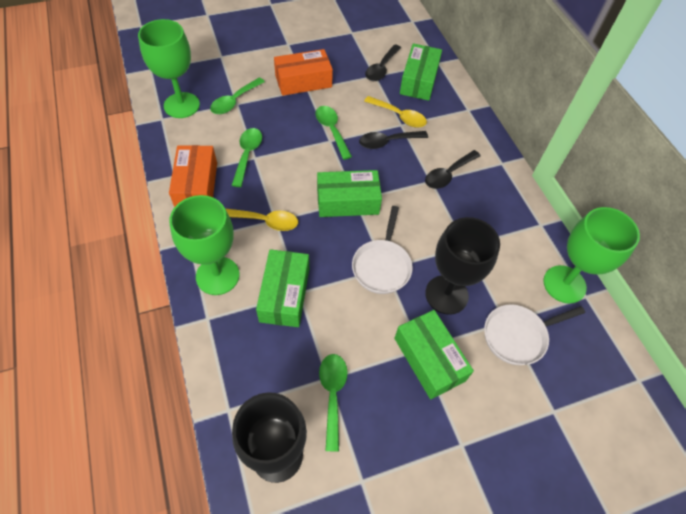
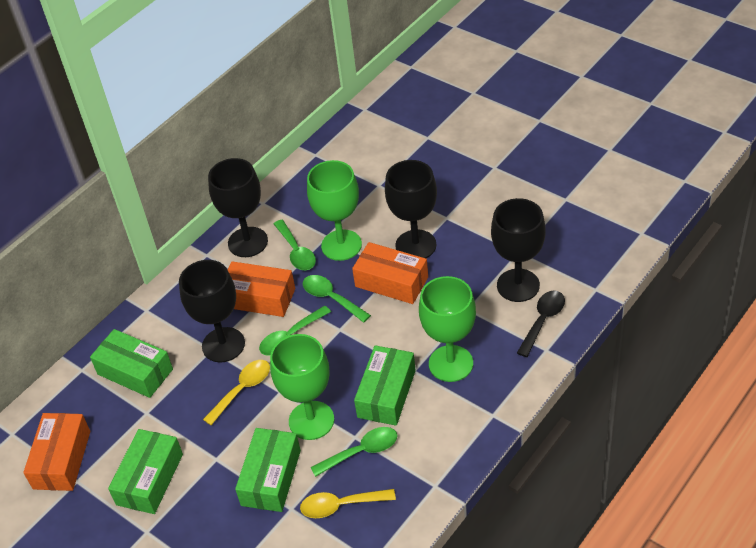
black goblet: 2 -> 4
black spoon: 3 -> 1
orange box: 2 -> 3
white pan: 2 -> 0

